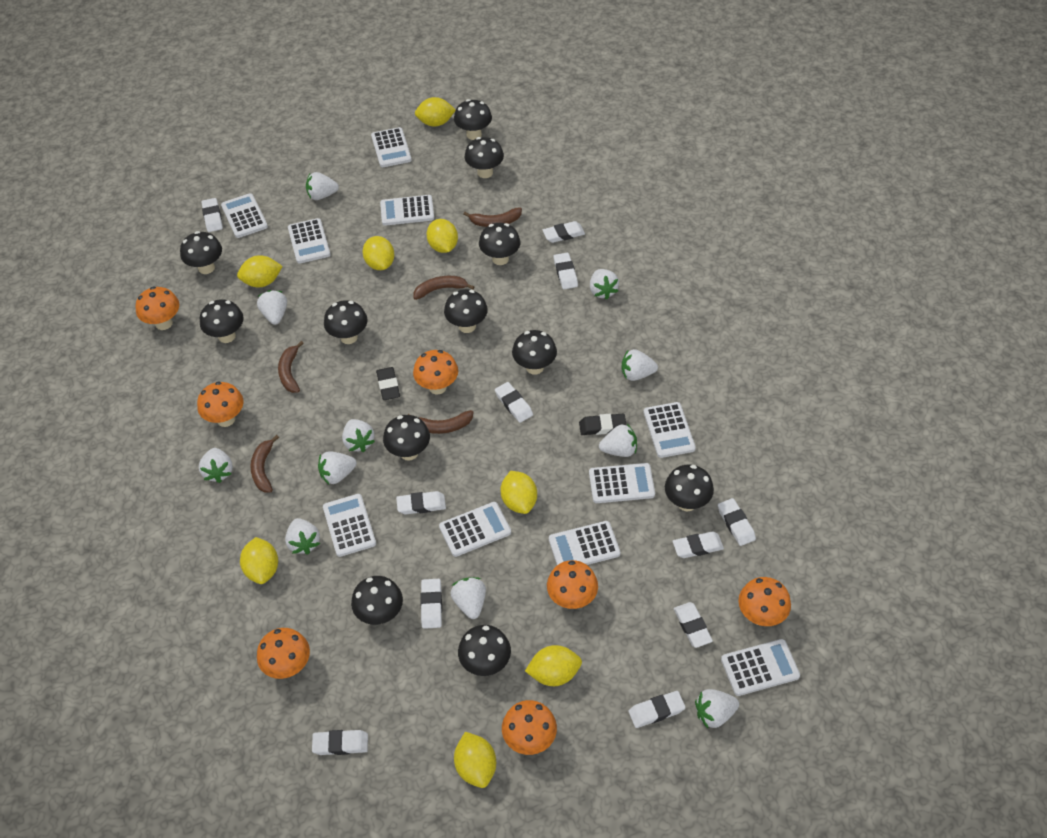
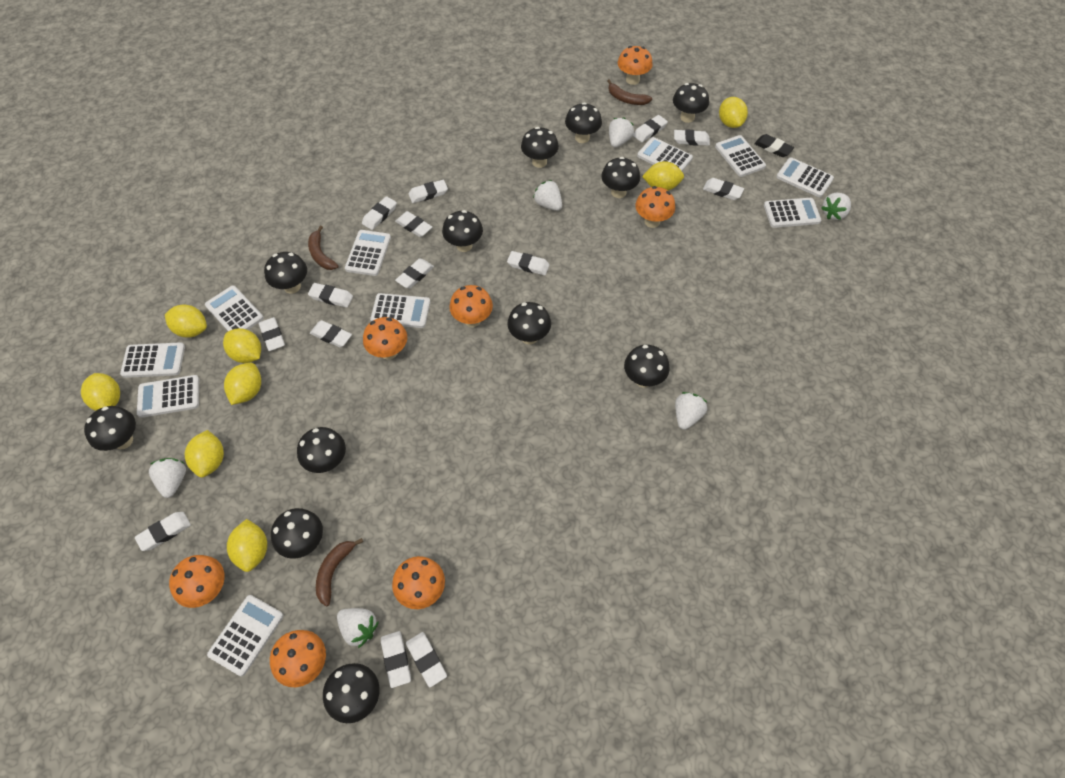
black eraser: 2 -> 1
brown banana: 5 -> 3
white eraser: 11 -> 14
white strawberry: 11 -> 6

